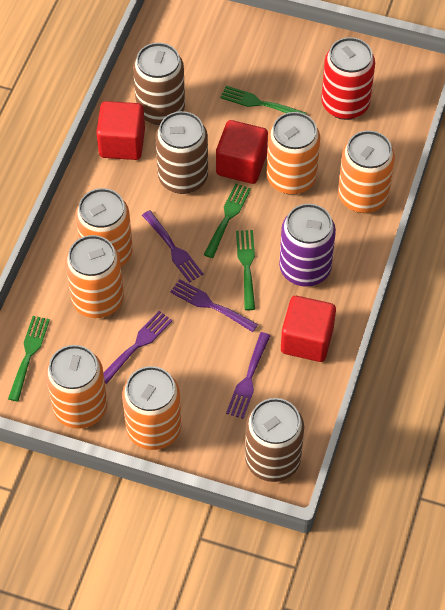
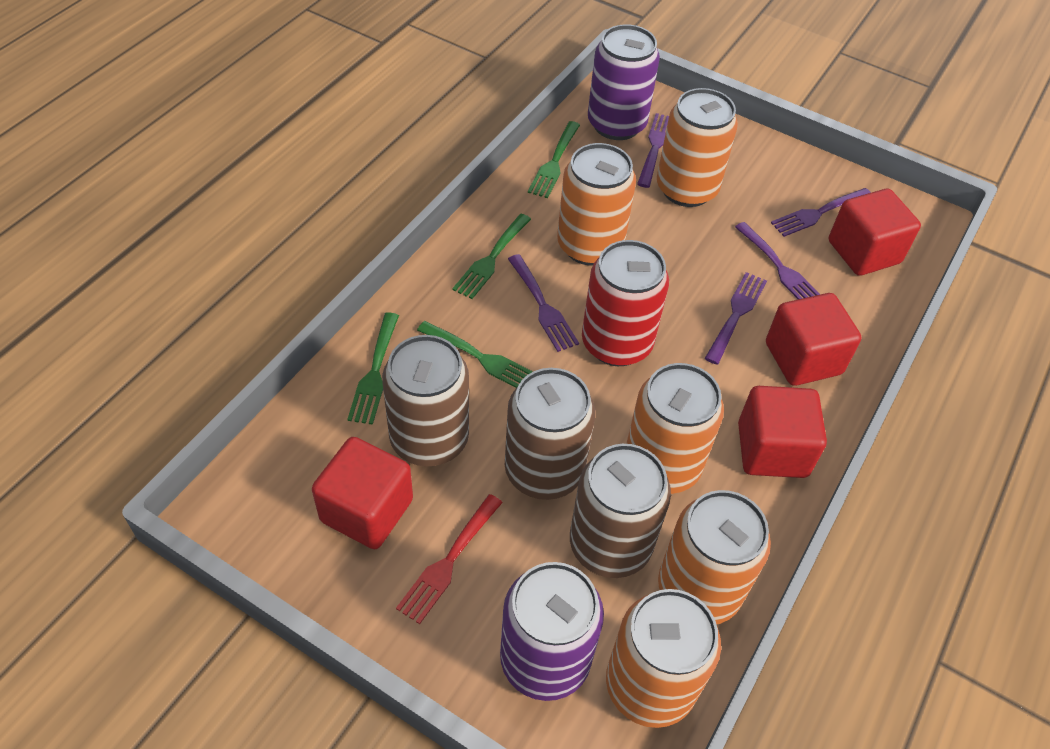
orange can: 6 -> 5
purple can: 1 -> 2
purple fork: 4 -> 5
red cube: 3 -> 4
red fork: 0 -> 1

